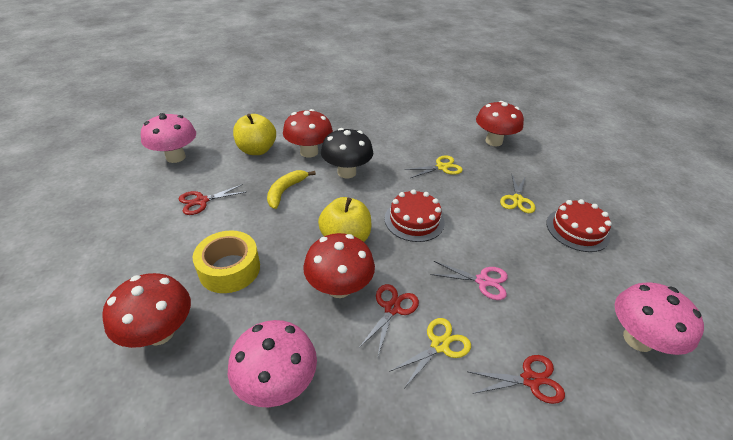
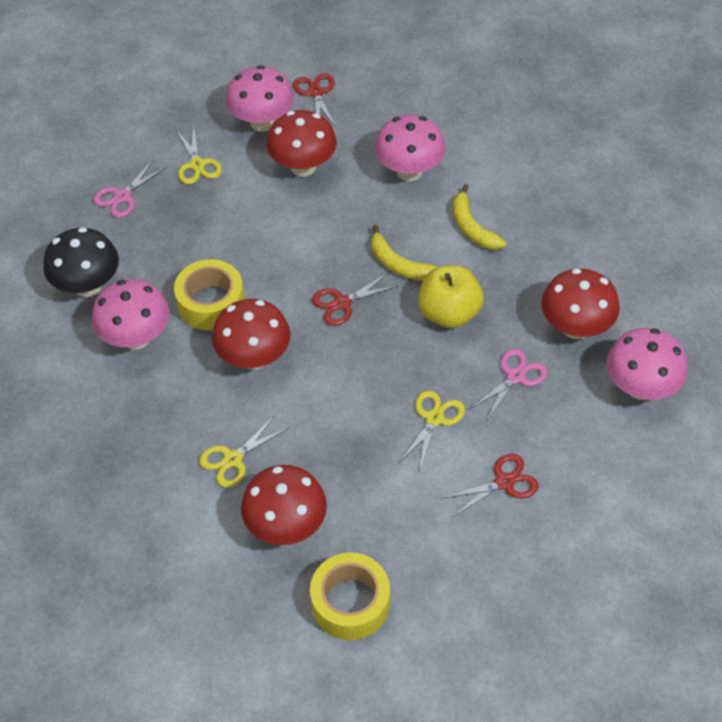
pink mushroom: 3 -> 4
pink scissors: 1 -> 2
red cake: 2 -> 0
yellow apple: 2 -> 1
yellow banana: 1 -> 2
yellow tape: 1 -> 2

